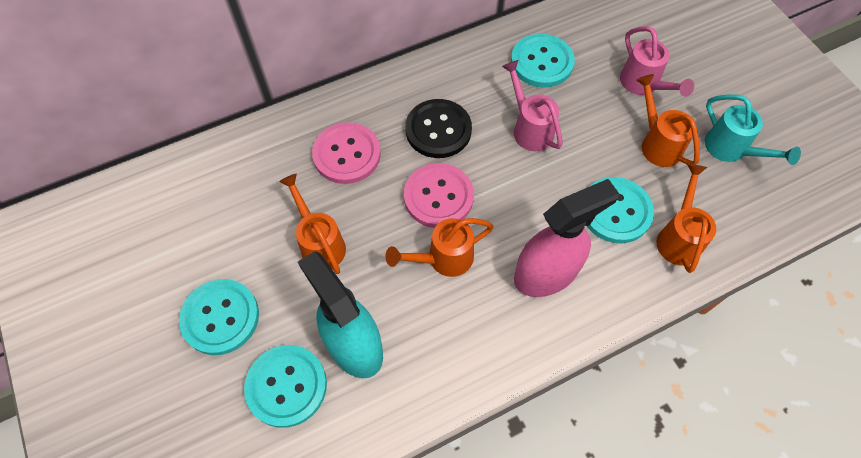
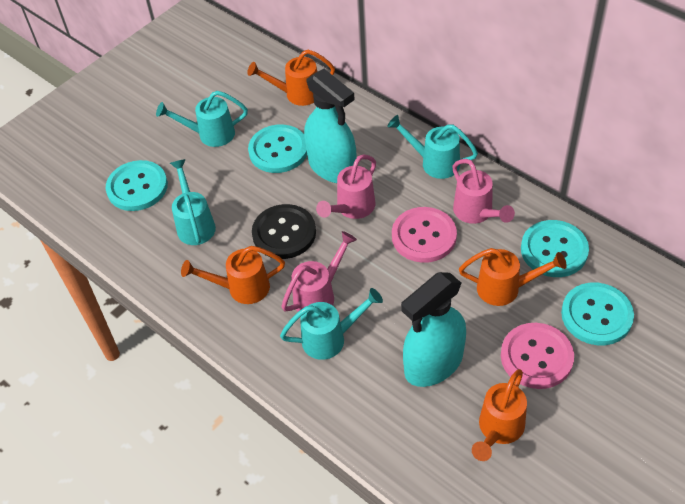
pink spray bottle: 1 -> 0
pink watering can: 2 -> 3
turquoise spray bottle: 1 -> 2
turquoise watering can: 1 -> 4

